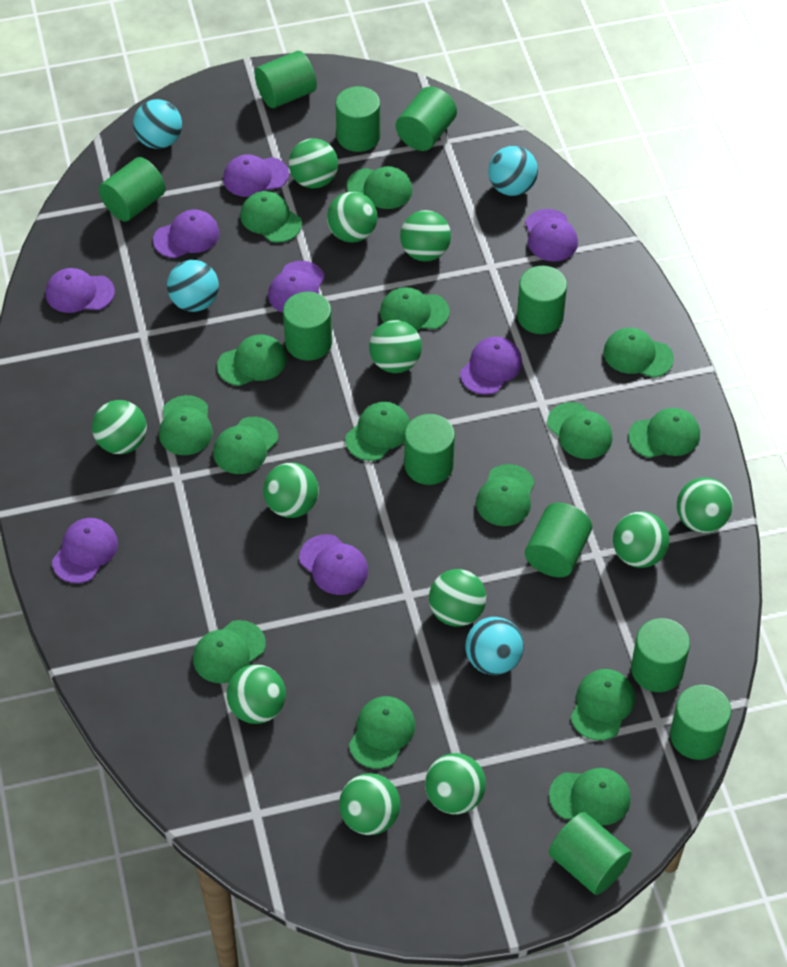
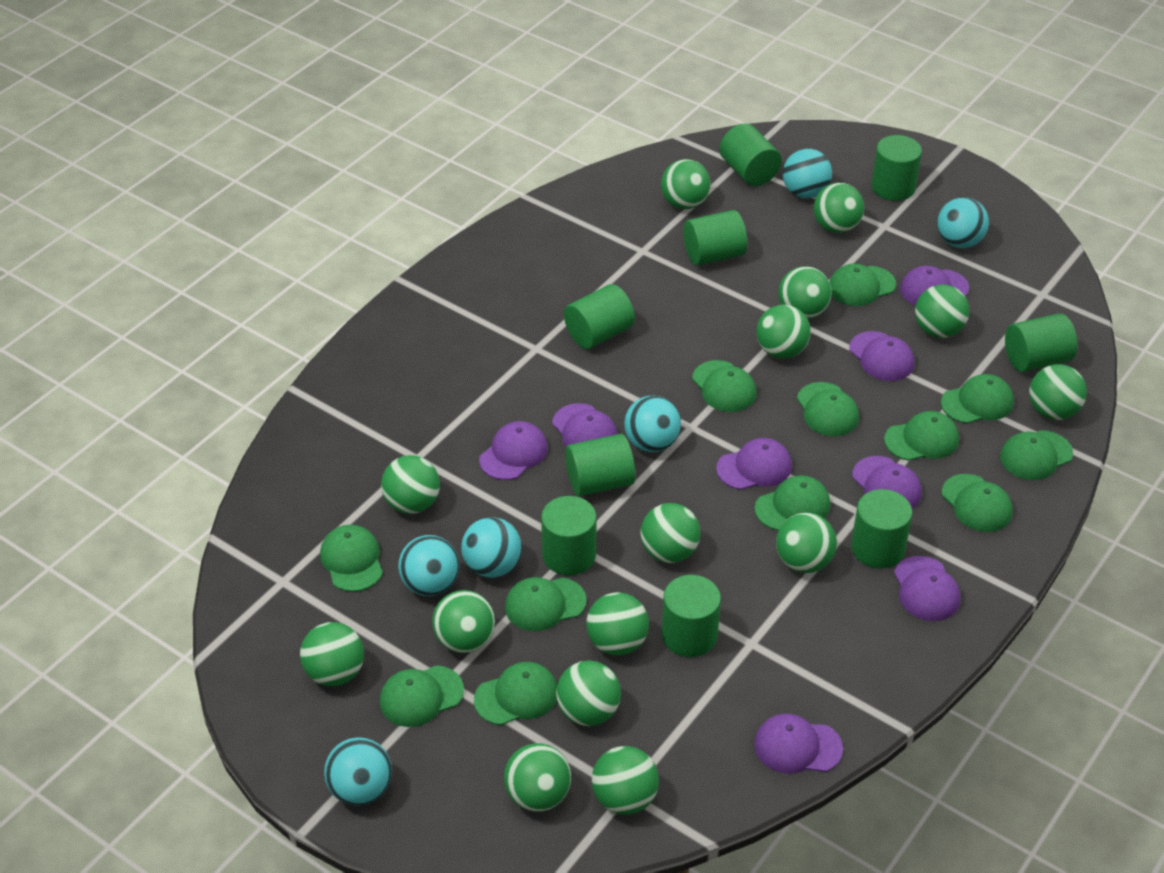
green ball: 12 -> 15
green cap: 15 -> 12
green cylinder: 11 -> 9
turquoise ball: 4 -> 6

